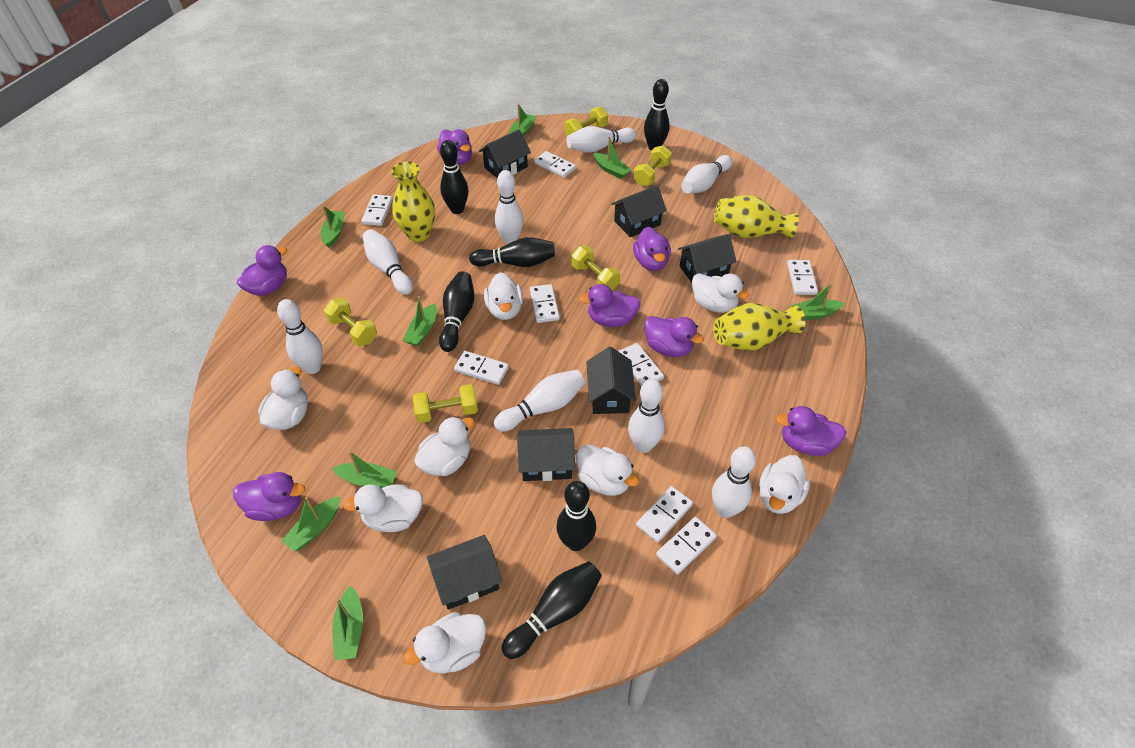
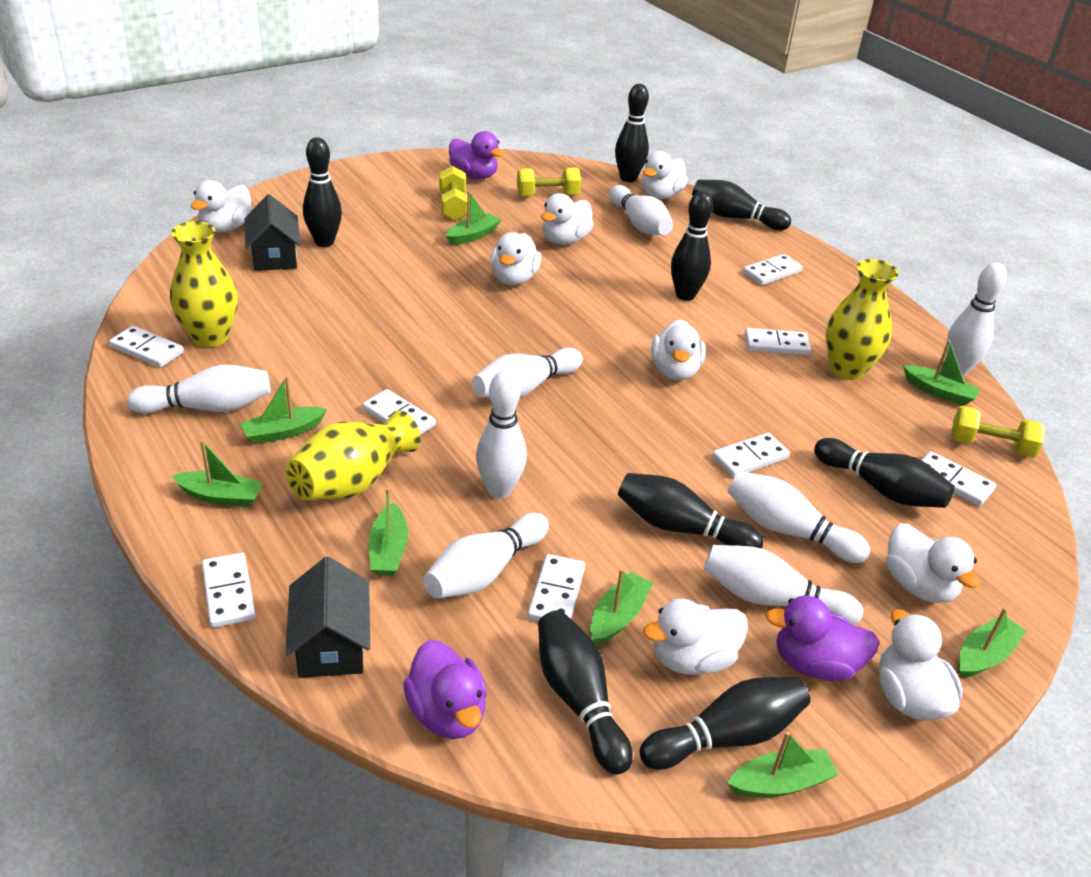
black bowling pin: 6 -> 8
black house: 6 -> 2
purple duck: 7 -> 3
yellow dumbbell: 5 -> 3

